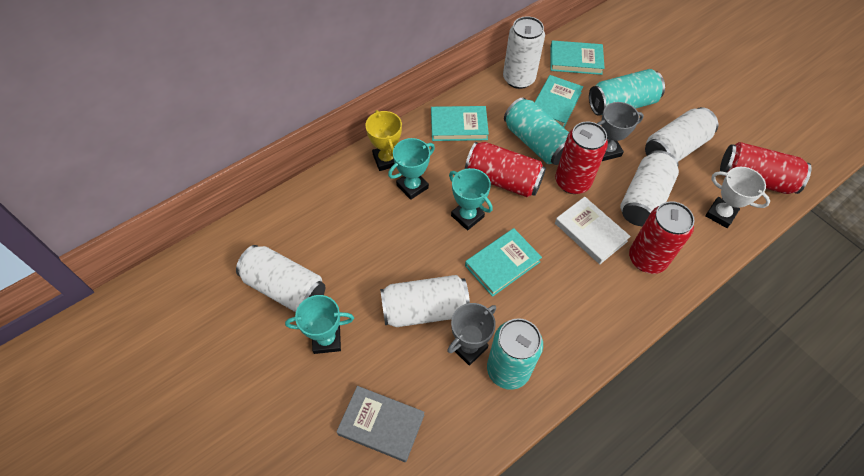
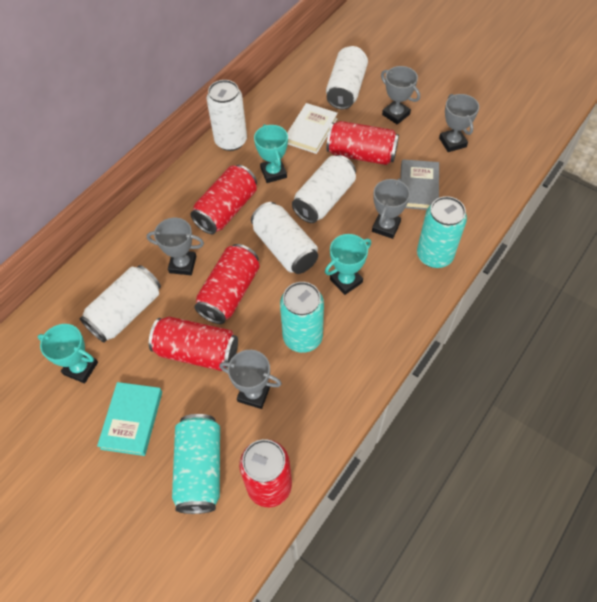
grey trophy: 2 -> 5
red can: 4 -> 5
turquoise book: 4 -> 1
white trophy: 1 -> 0
yellow trophy: 1 -> 0

